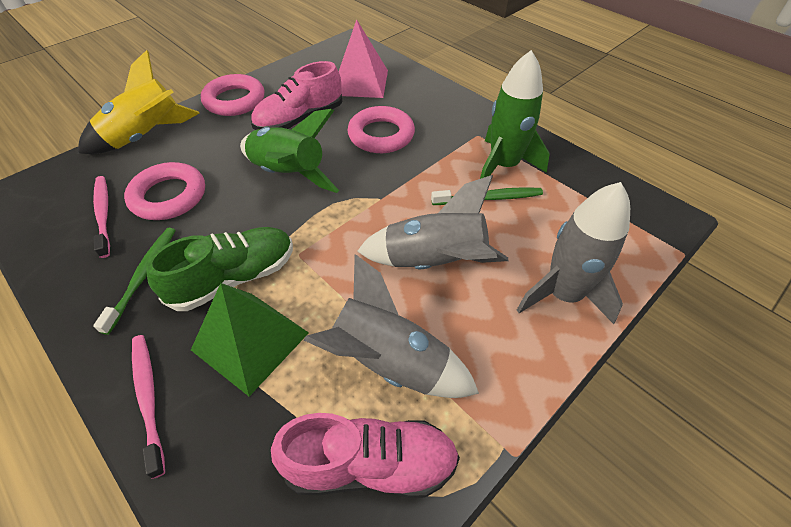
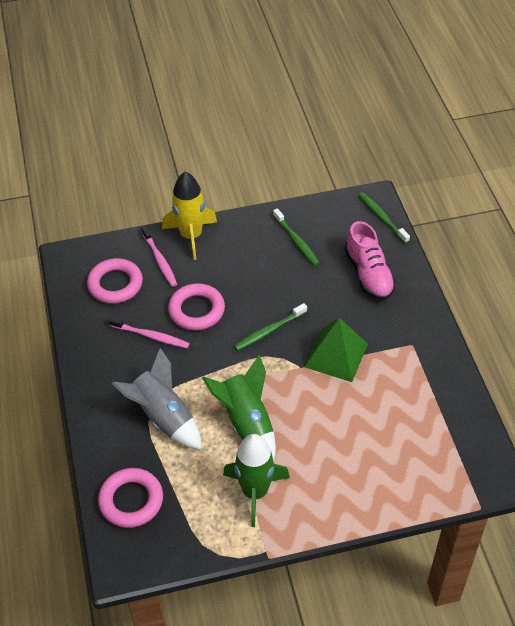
green shoe: 1 -> 0
green toothbrush: 2 -> 3
grey rocket: 3 -> 1
pink pyramid: 1 -> 0
pink shoe: 2 -> 1

